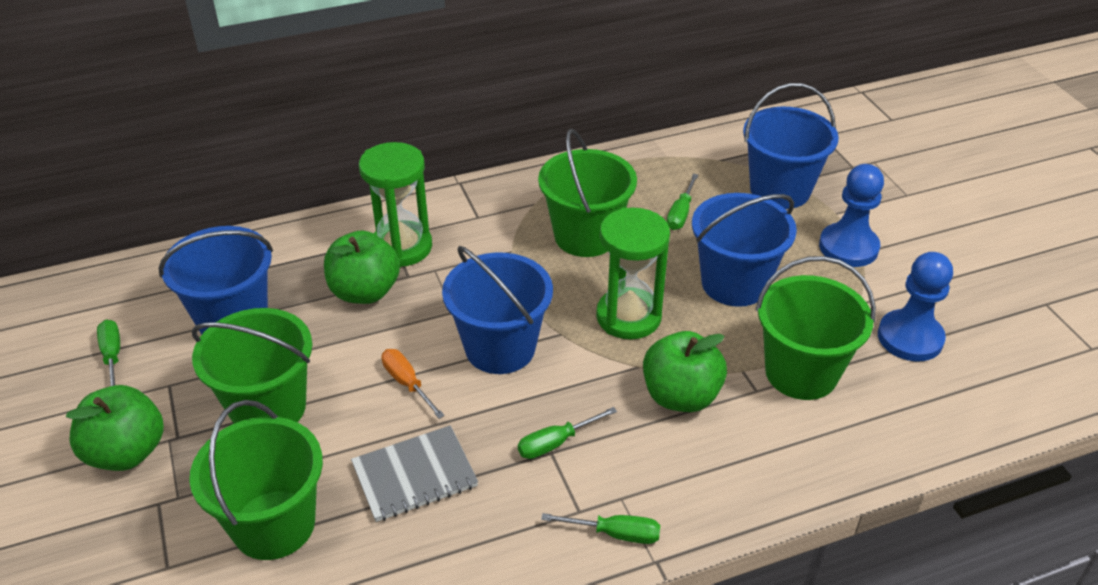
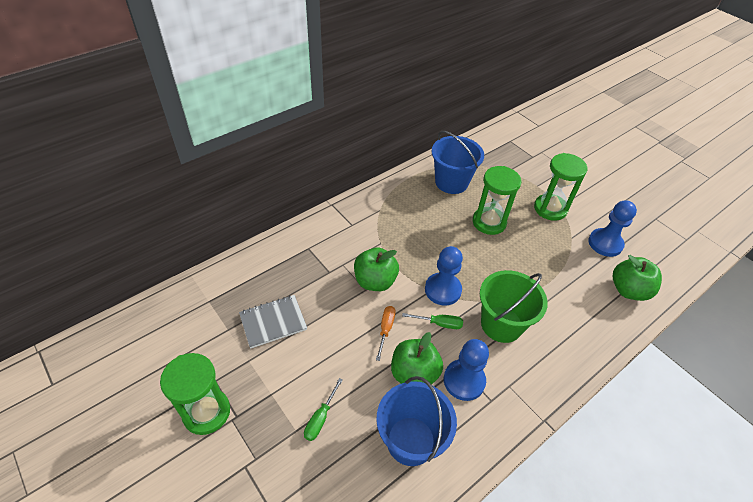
blue bucket: 4 -> 2
blue pawn: 2 -> 3
green bucket: 4 -> 1
green hourglass: 2 -> 3
green screwdriver: 4 -> 2

